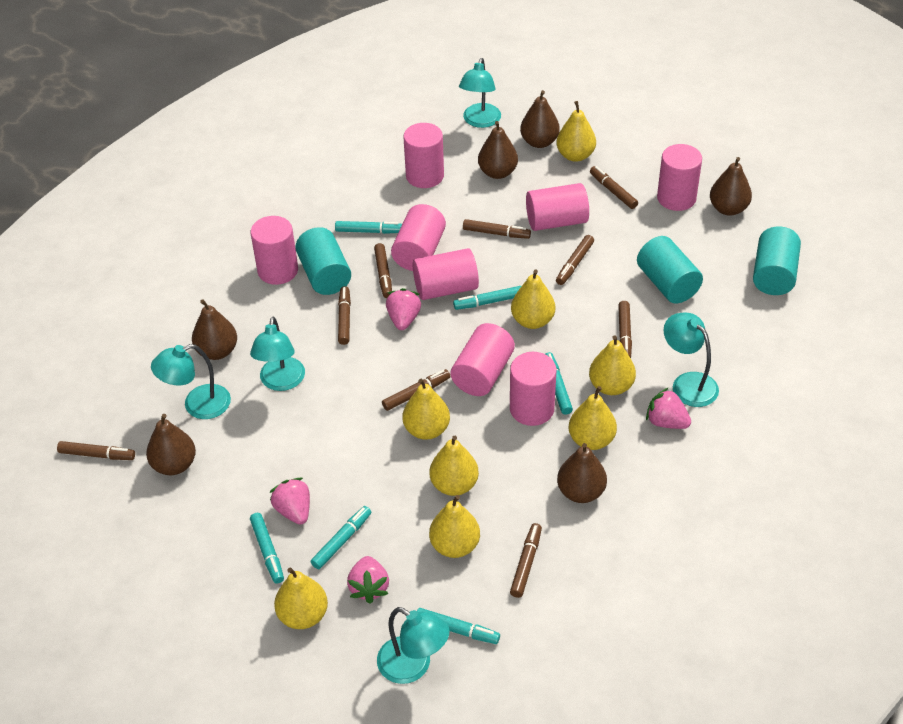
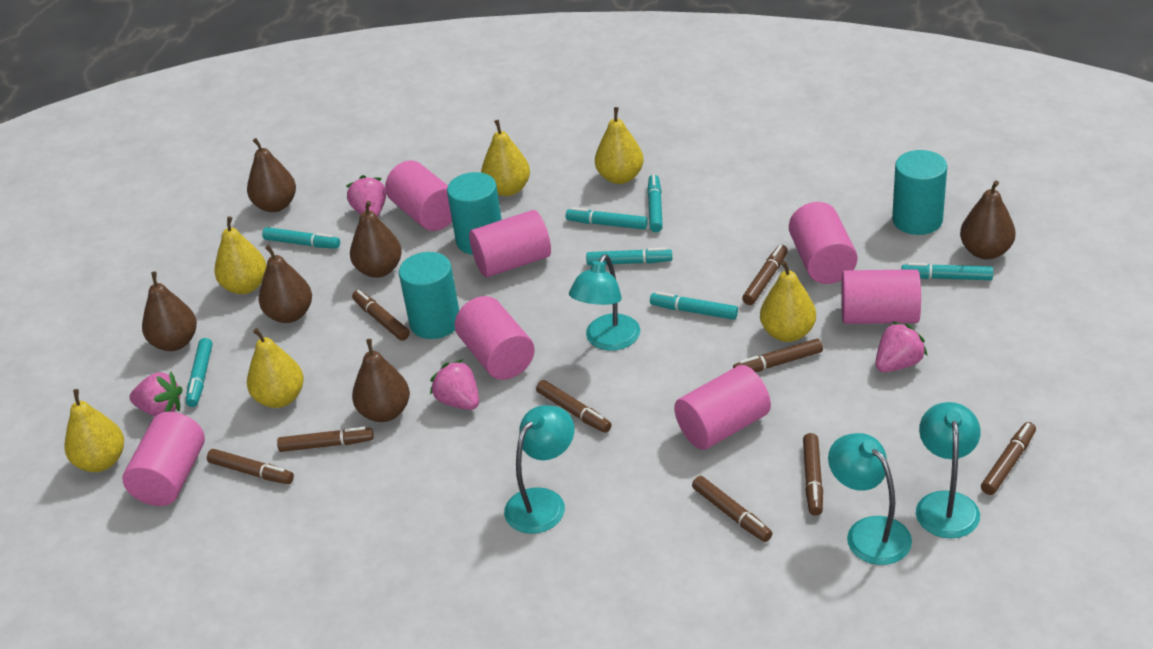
pink cylinder: 8 -> 7
turquoise lamp: 5 -> 4
turquoise marker: 6 -> 7
yellow pear: 8 -> 6

